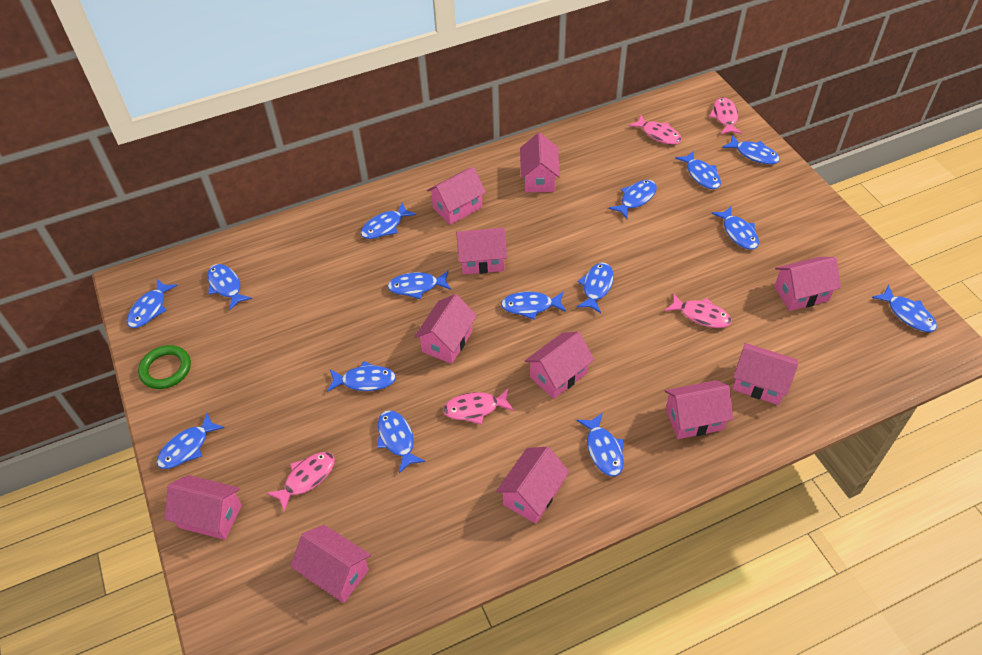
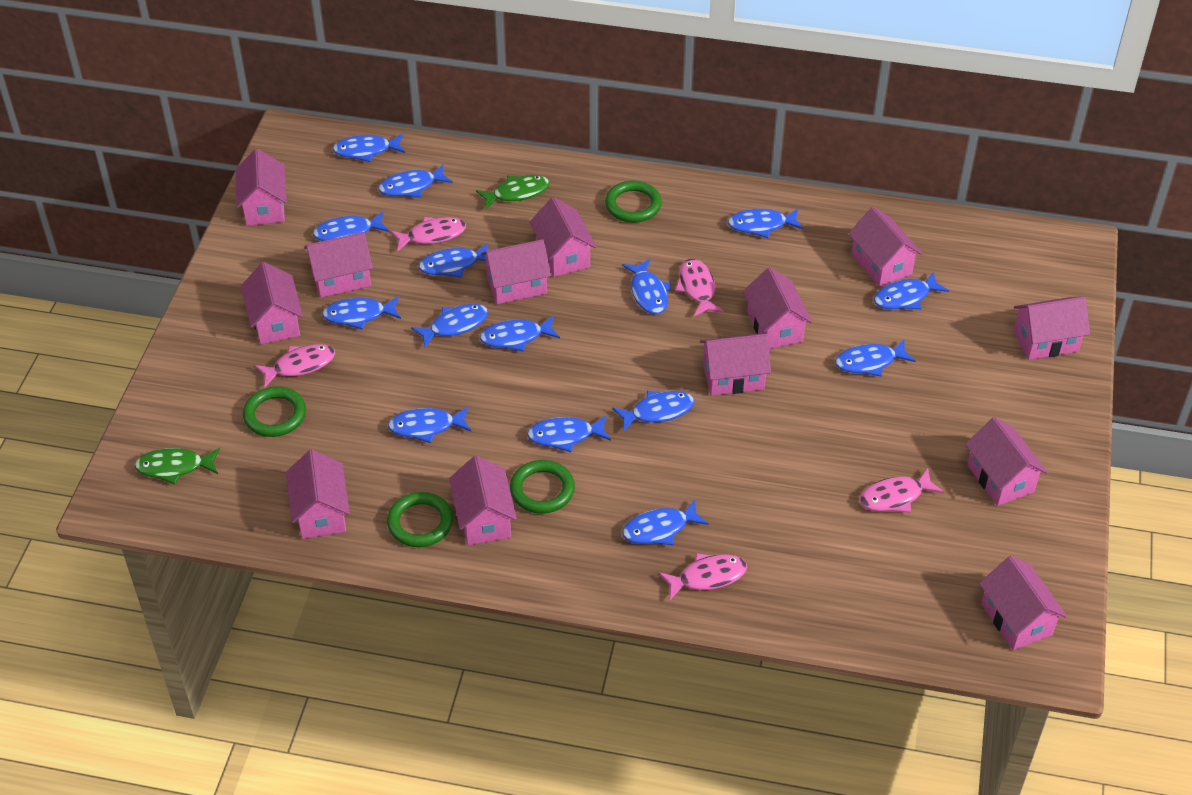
green fish: 0 -> 2
green ring: 1 -> 4
pink house: 11 -> 13

